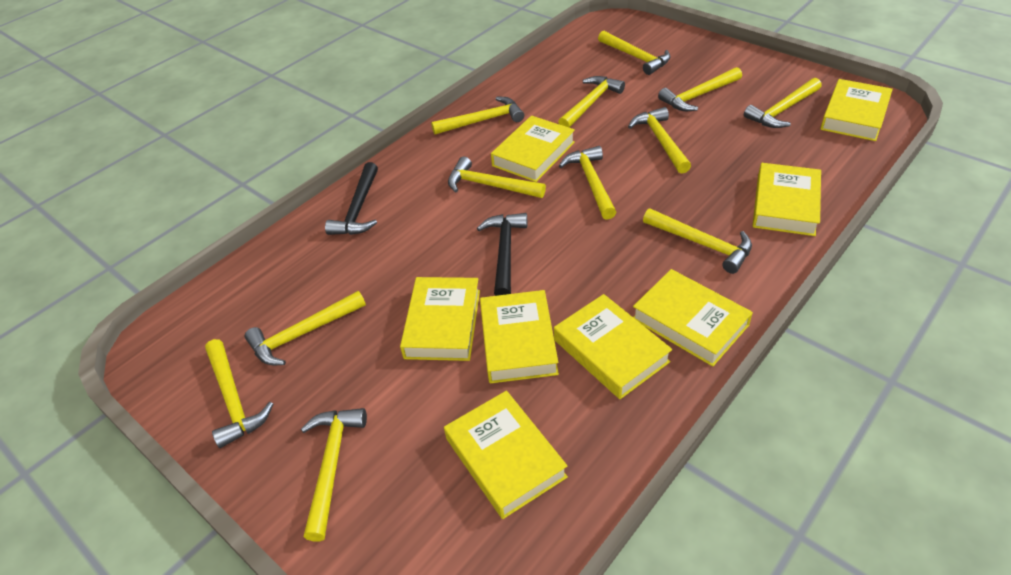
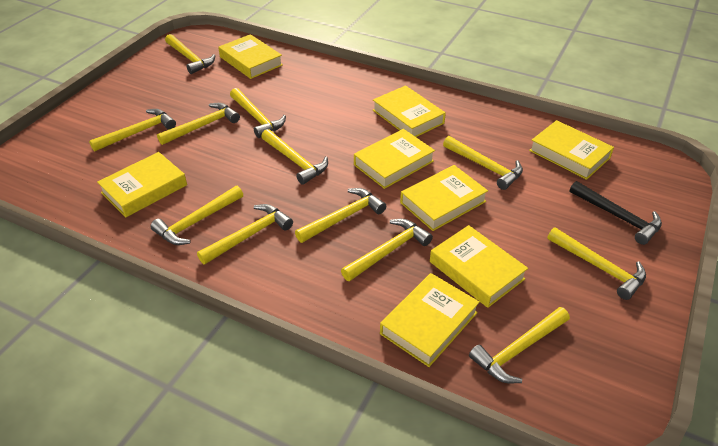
black hammer: 2 -> 1

